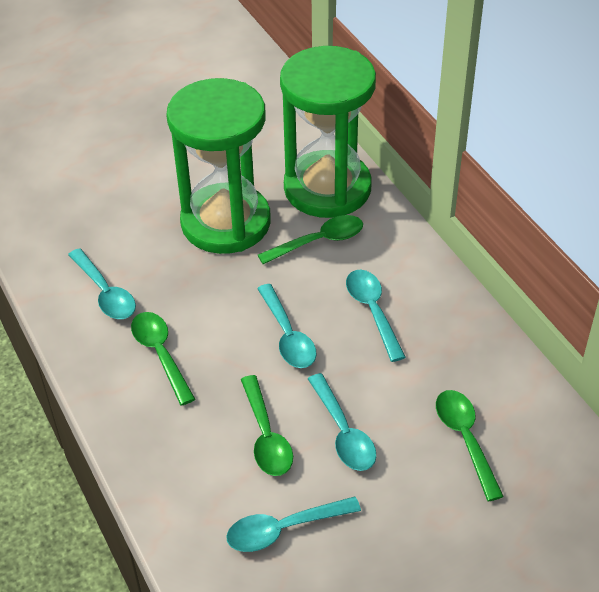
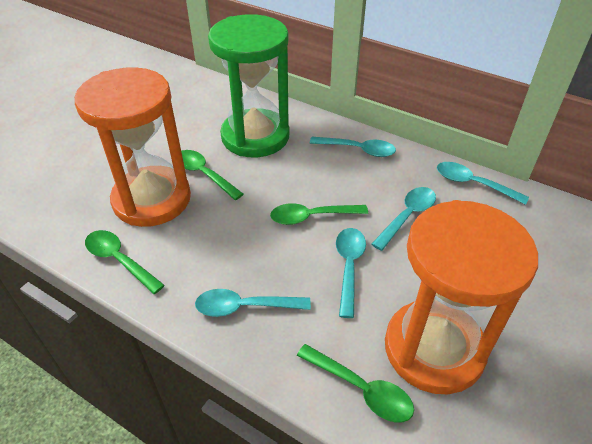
green hourglass: 2 -> 1
orange hourglass: 0 -> 2

